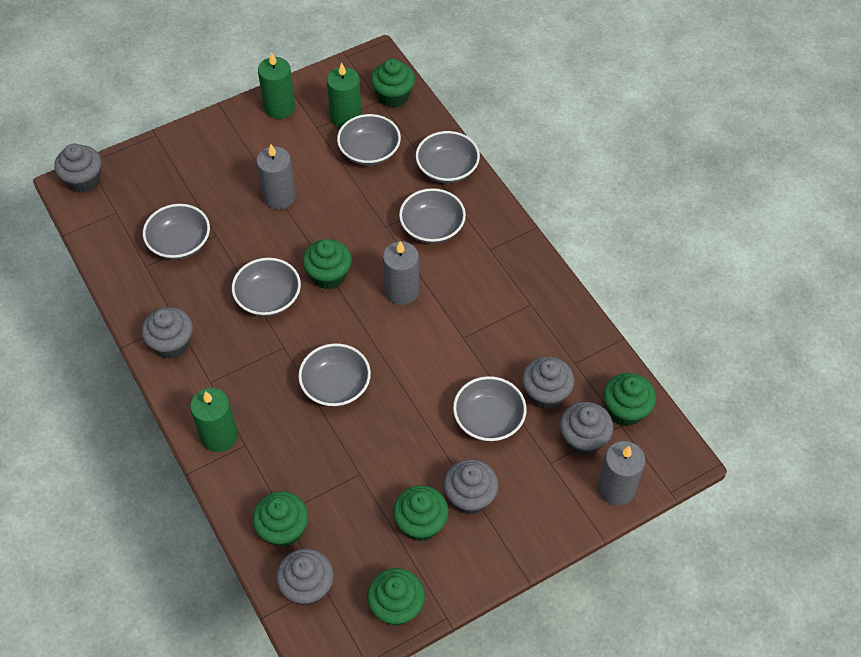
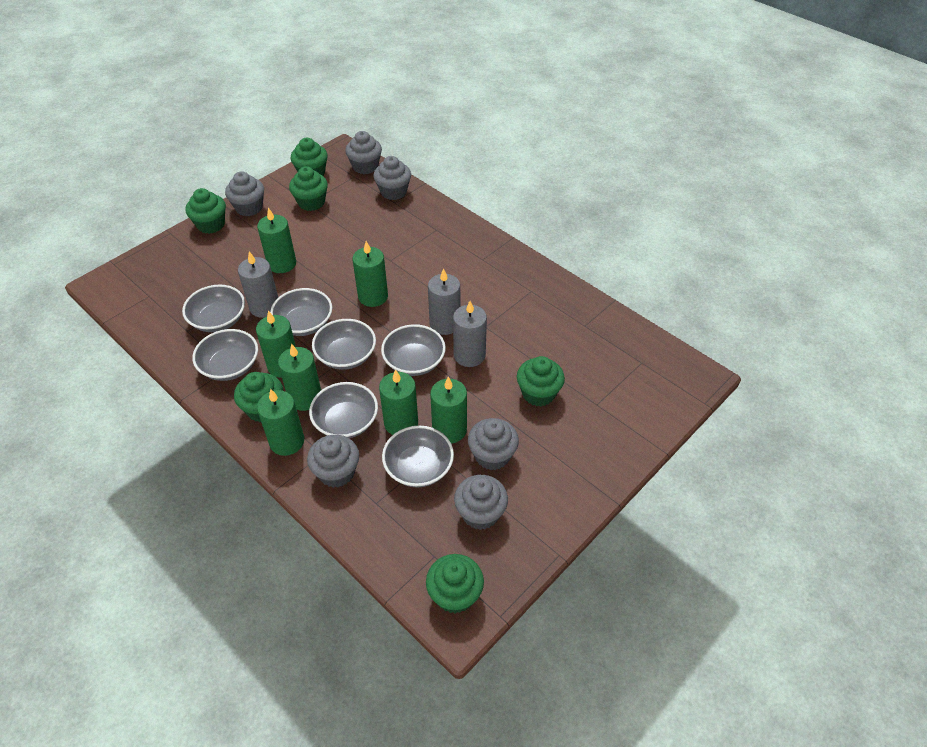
green candle: 3 -> 7

